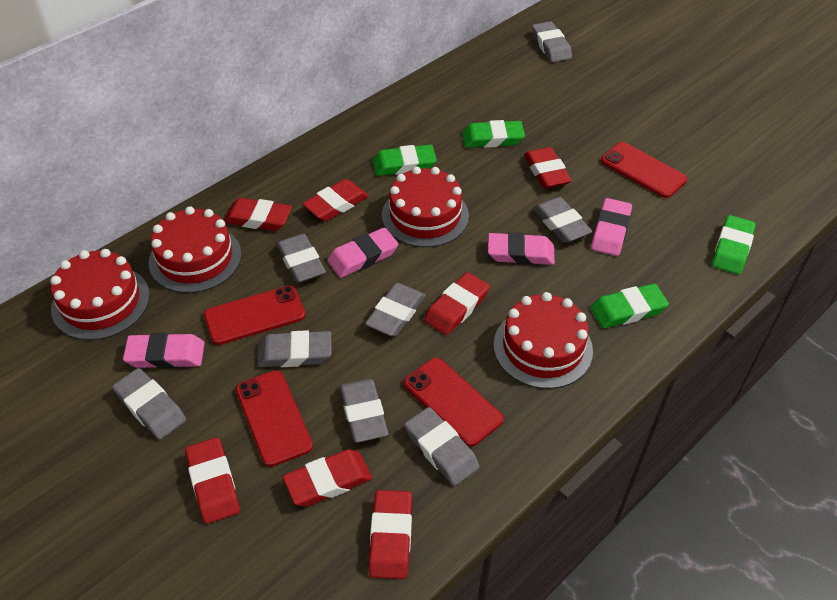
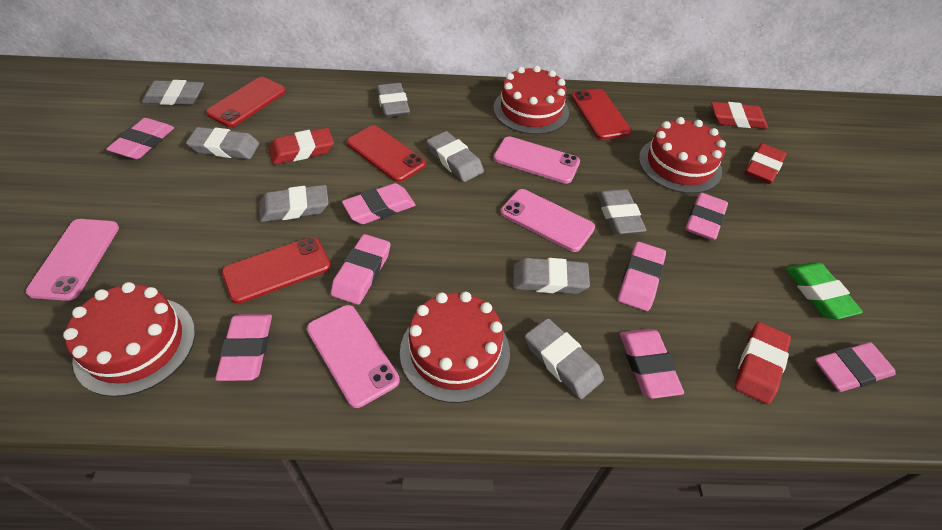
green eraser: 4 -> 1
pink eraser: 4 -> 8
pink phone: 0 -> 4
red eraser: 7 -> 4

